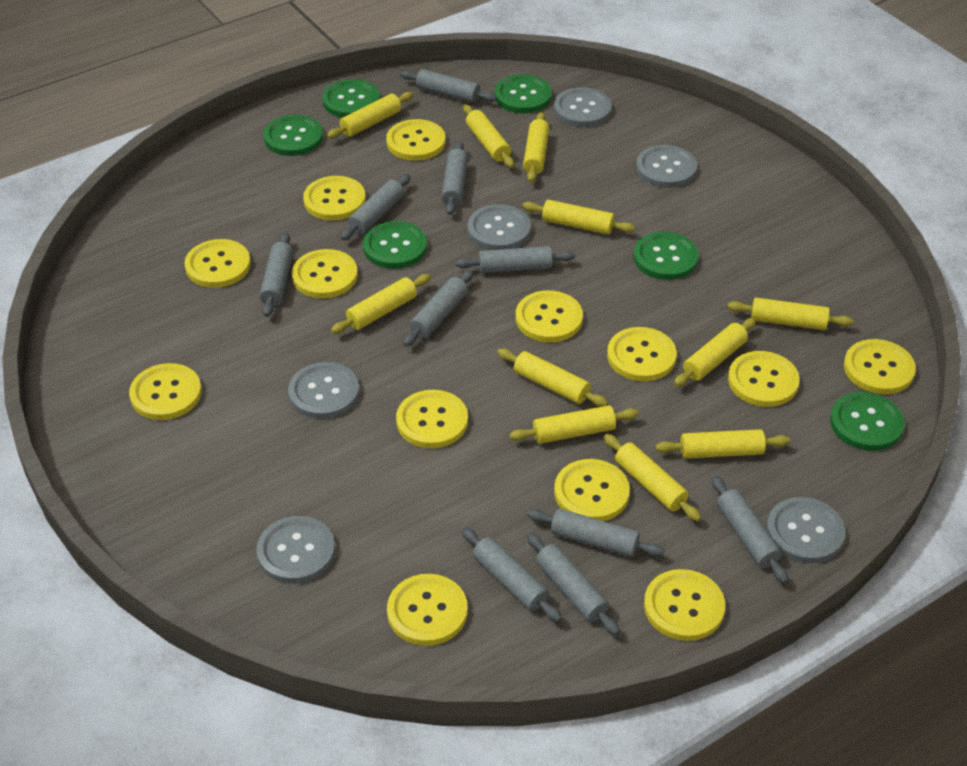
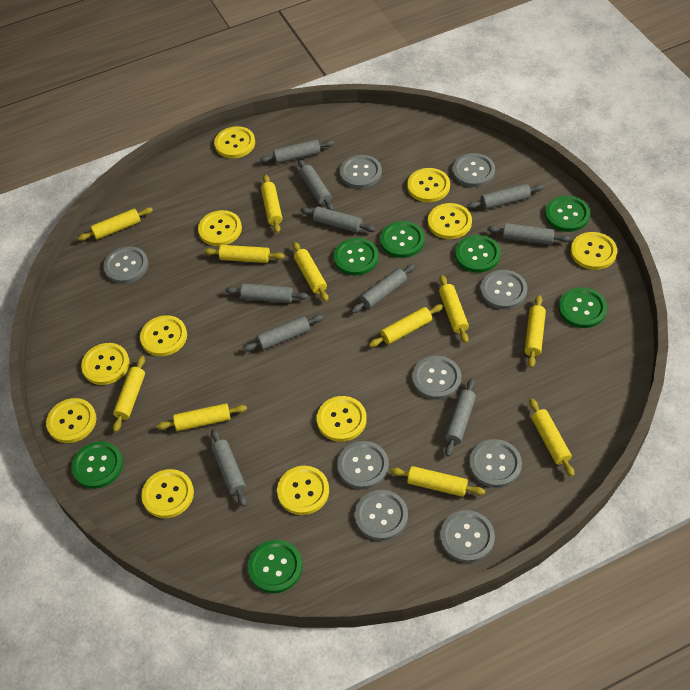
green button: 6 -> 7
grey button: 6 -> 9
yellow button: 13 -> 11

